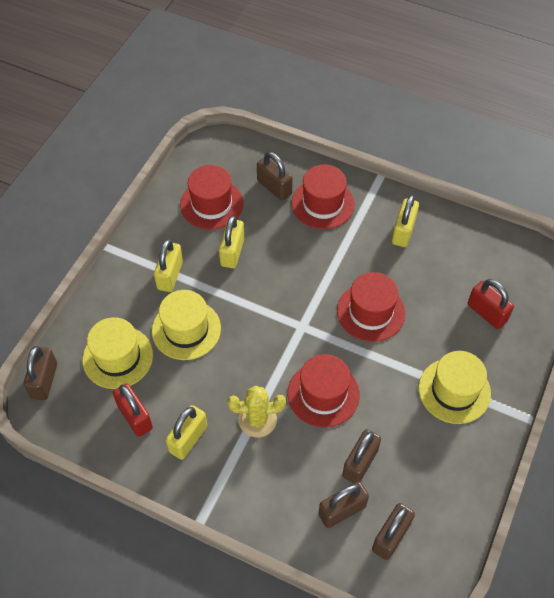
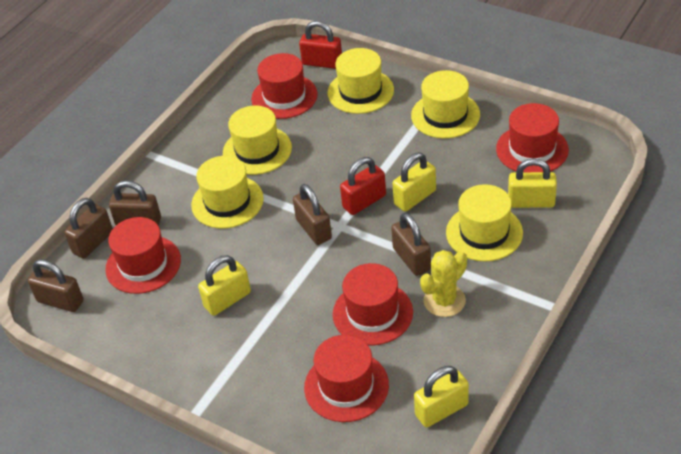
red hat: 4 -> 5
yellow hat: 3 -> 5

